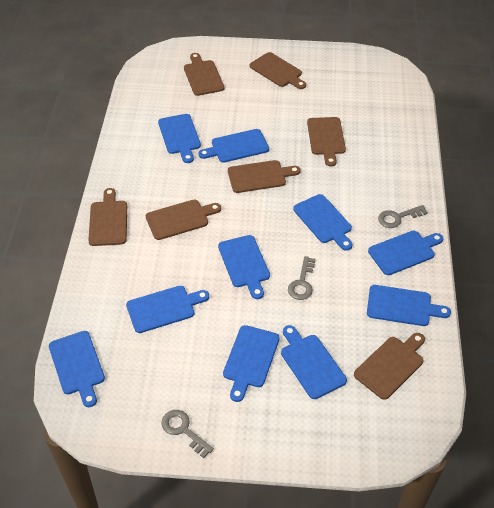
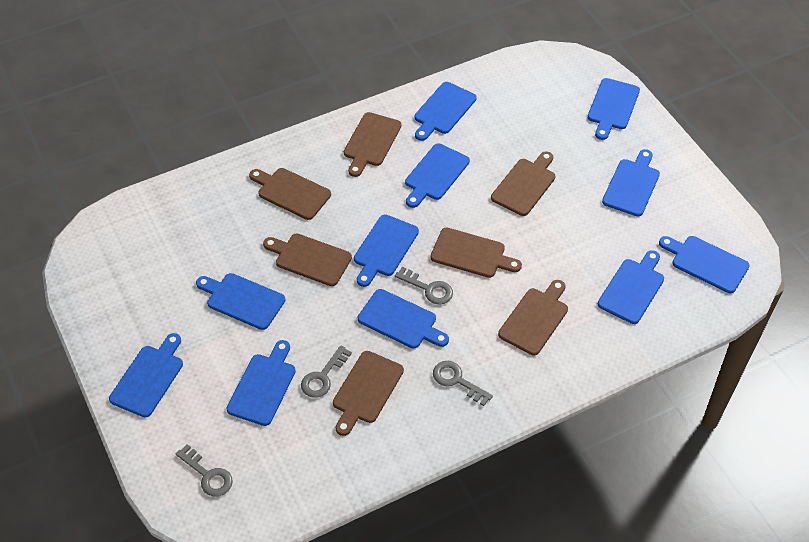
blue cutting board: 10 -> 11
grey key: 3 -> 4

